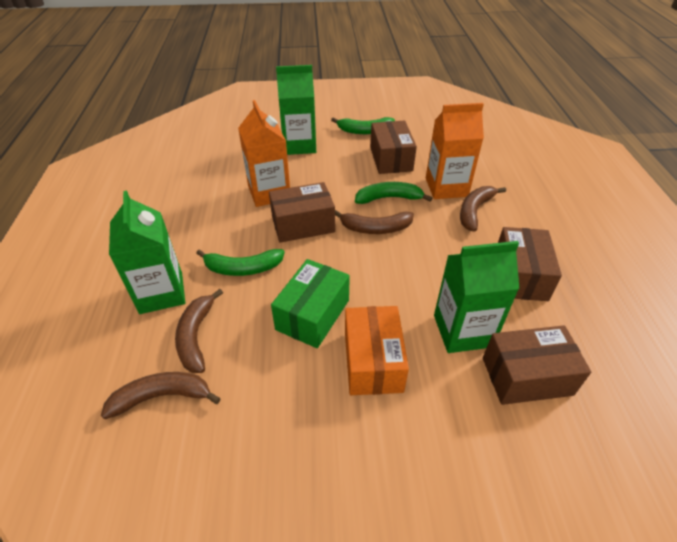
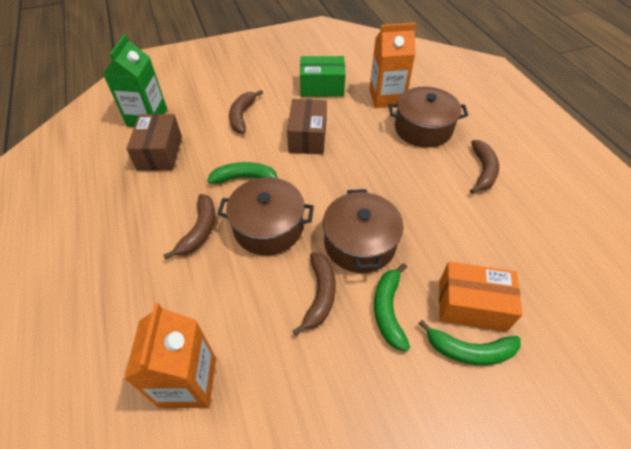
brown box: 4 -> 2
brown pot: 0 -> 3
green carton: 3 -> 1

